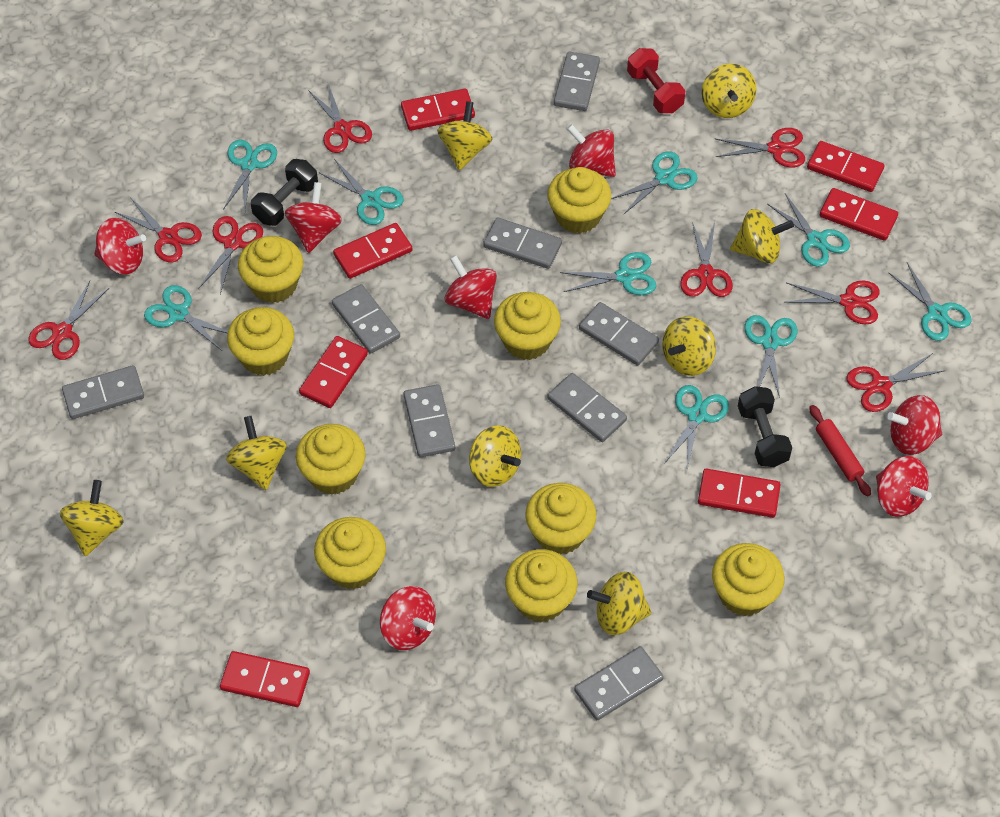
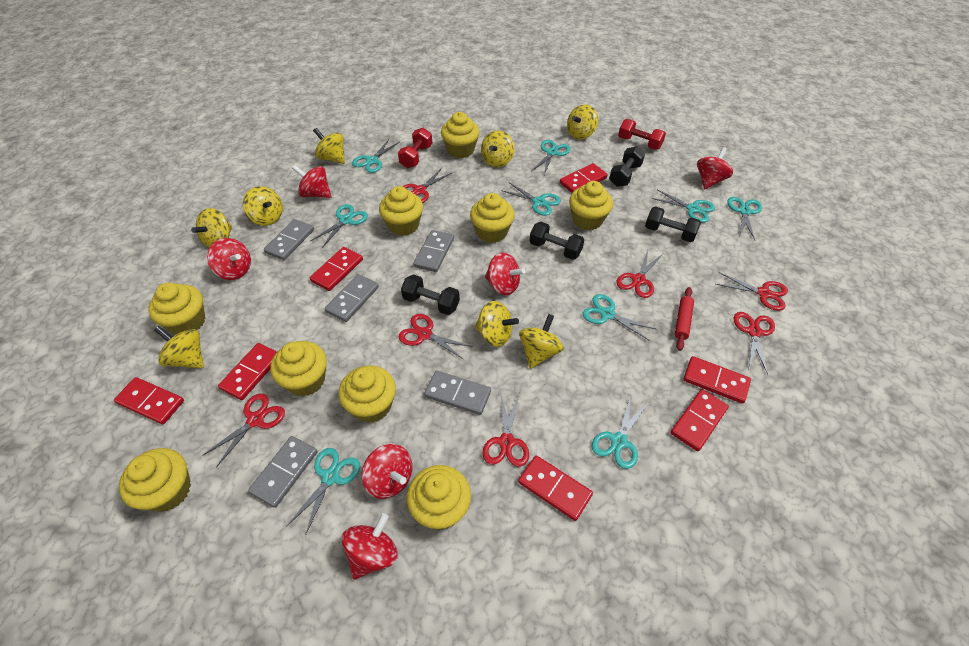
black dumbbell: 2 -> 4
grey domino: 8 -> 5
red dumbbell: 1 -> 2
red scissors: 8 -> 7
red spinning top: 7 -> 6

